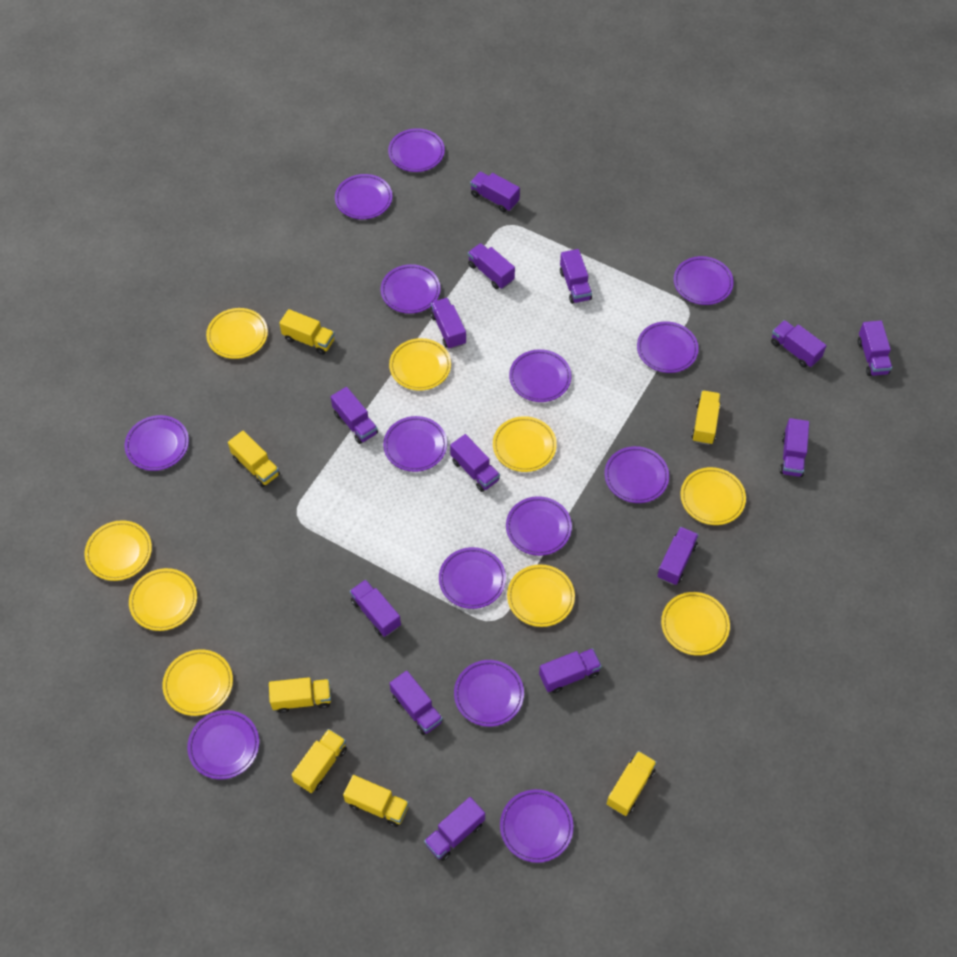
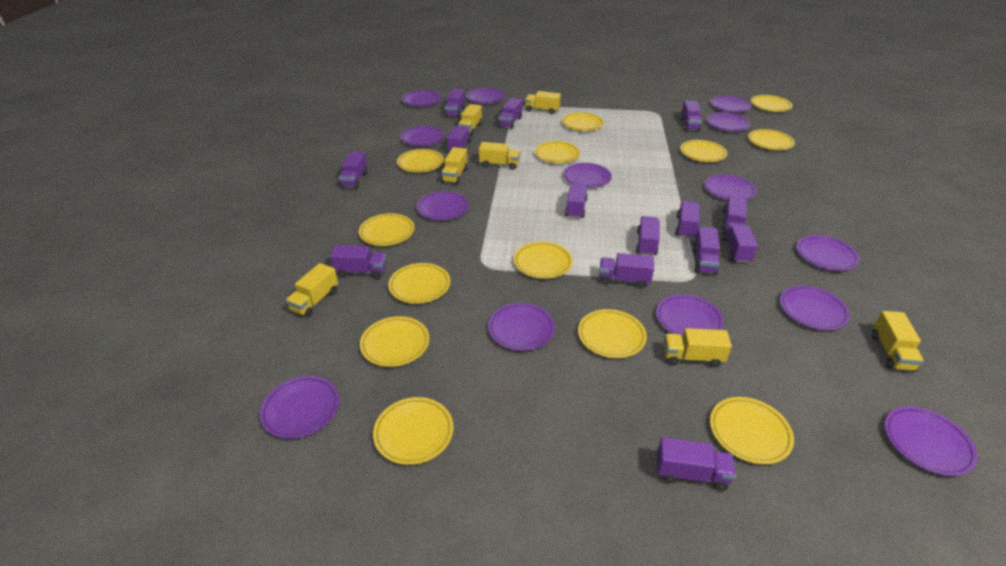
yellow plate: 9 -> 13

